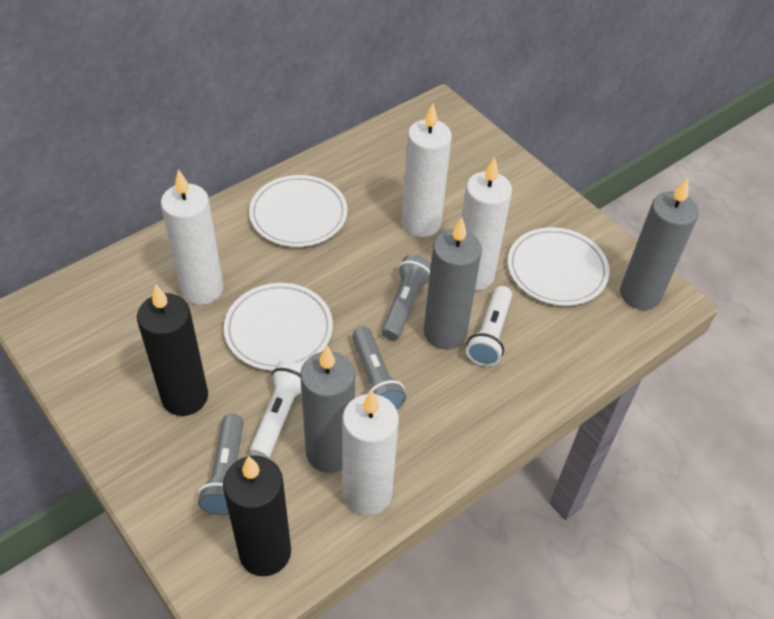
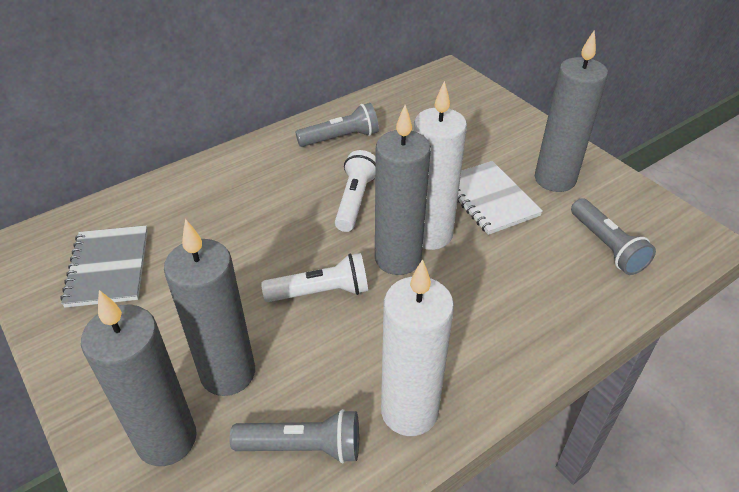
black candle: 2 -> 0
grey candle: 3 -> 4
grey notebook: 0 -> 1
white candle: 4 -> 2
white notebook: 0 -> 1
white plate: 3 -> 0

